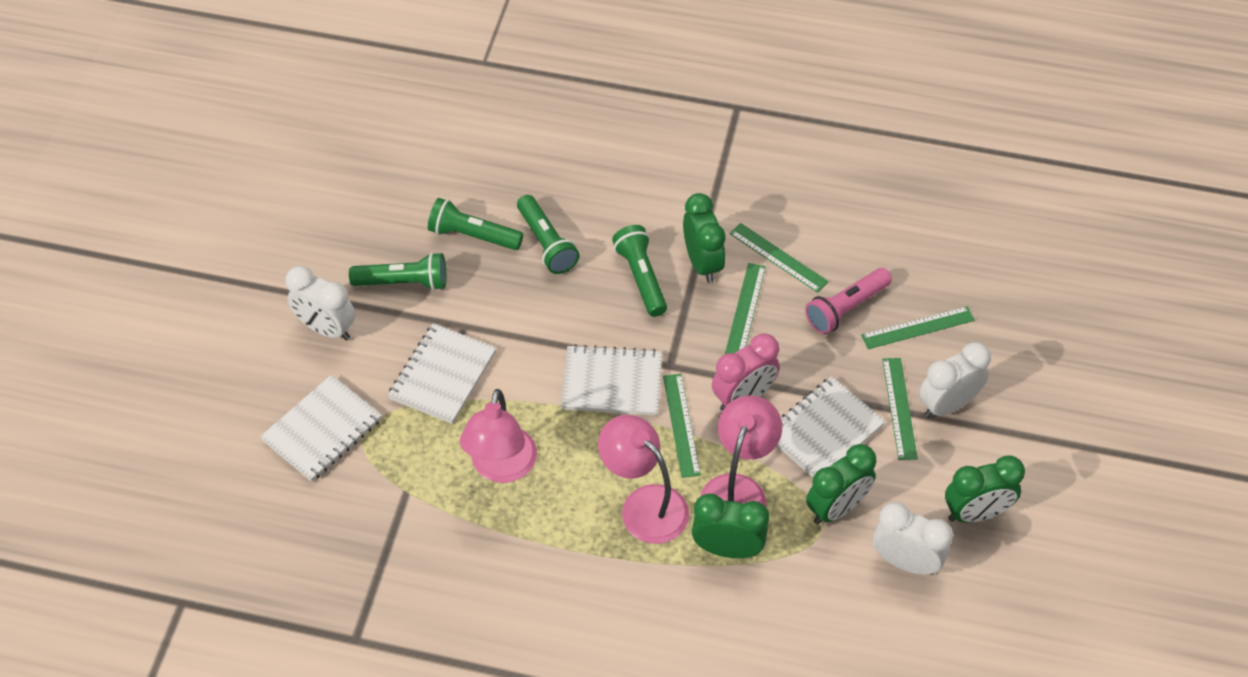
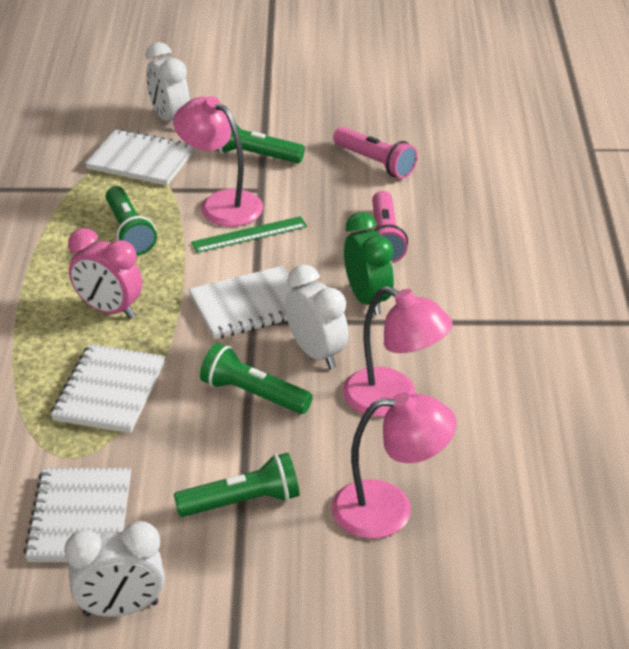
green clock: 4 -> 1
green ruler: 5 -> 1
pink flashlight: 1 -> 2

